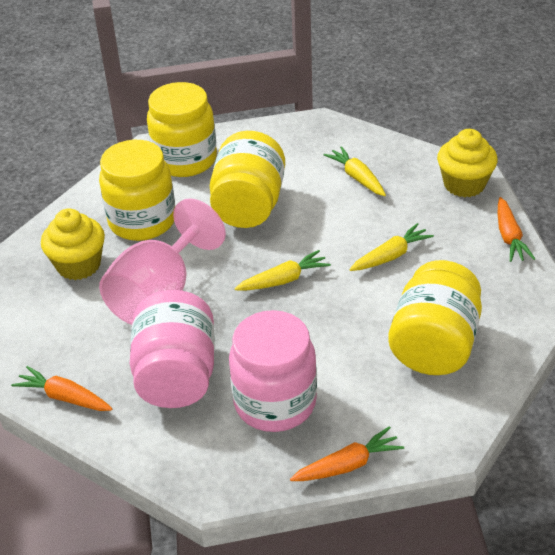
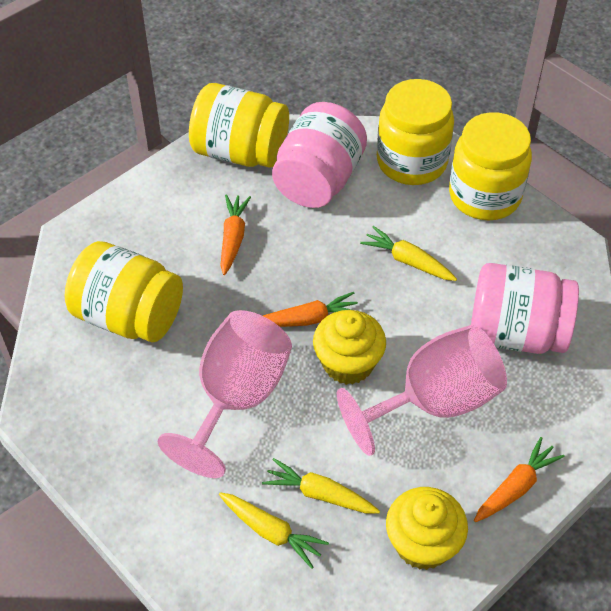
pink goblet: 1 -> 2

